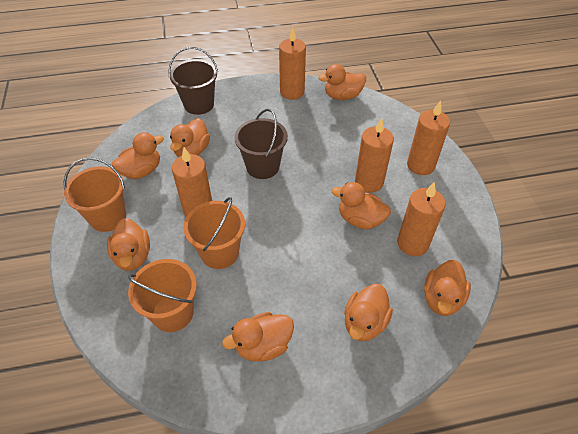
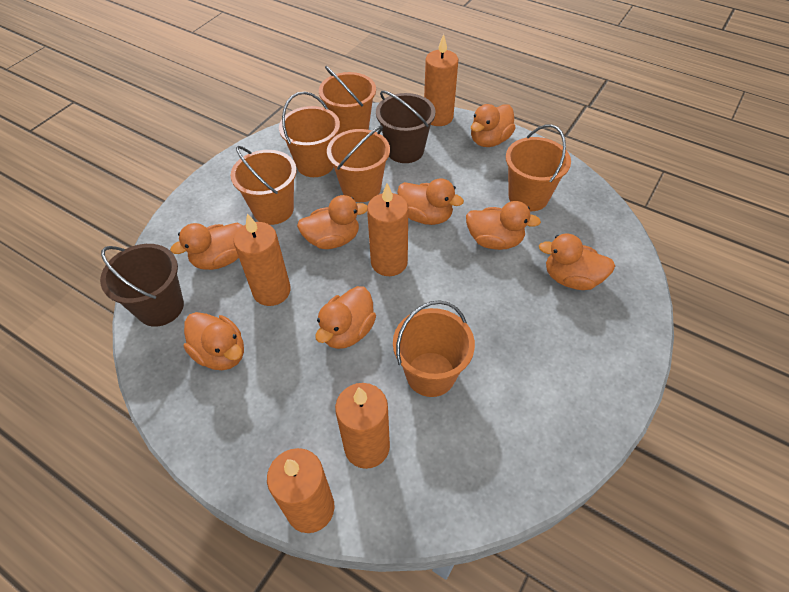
orange bucket: 3 -> 6

